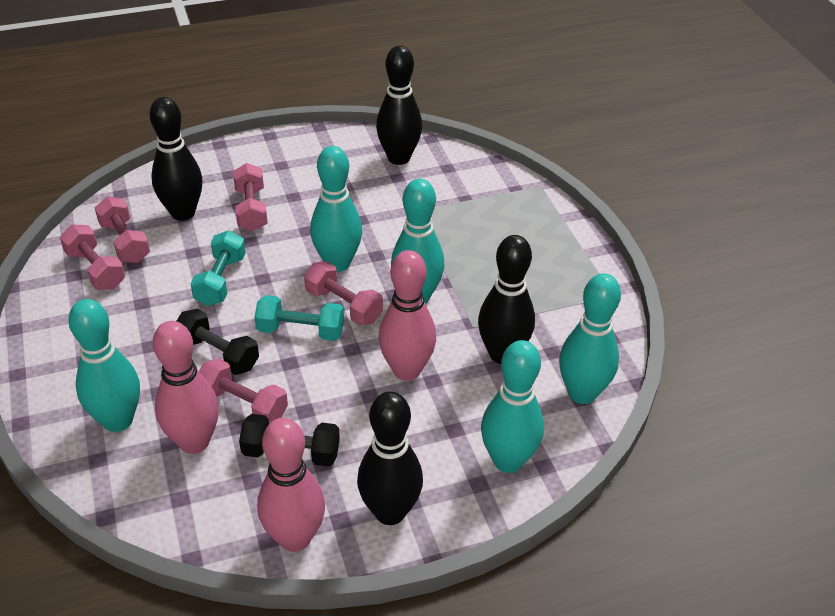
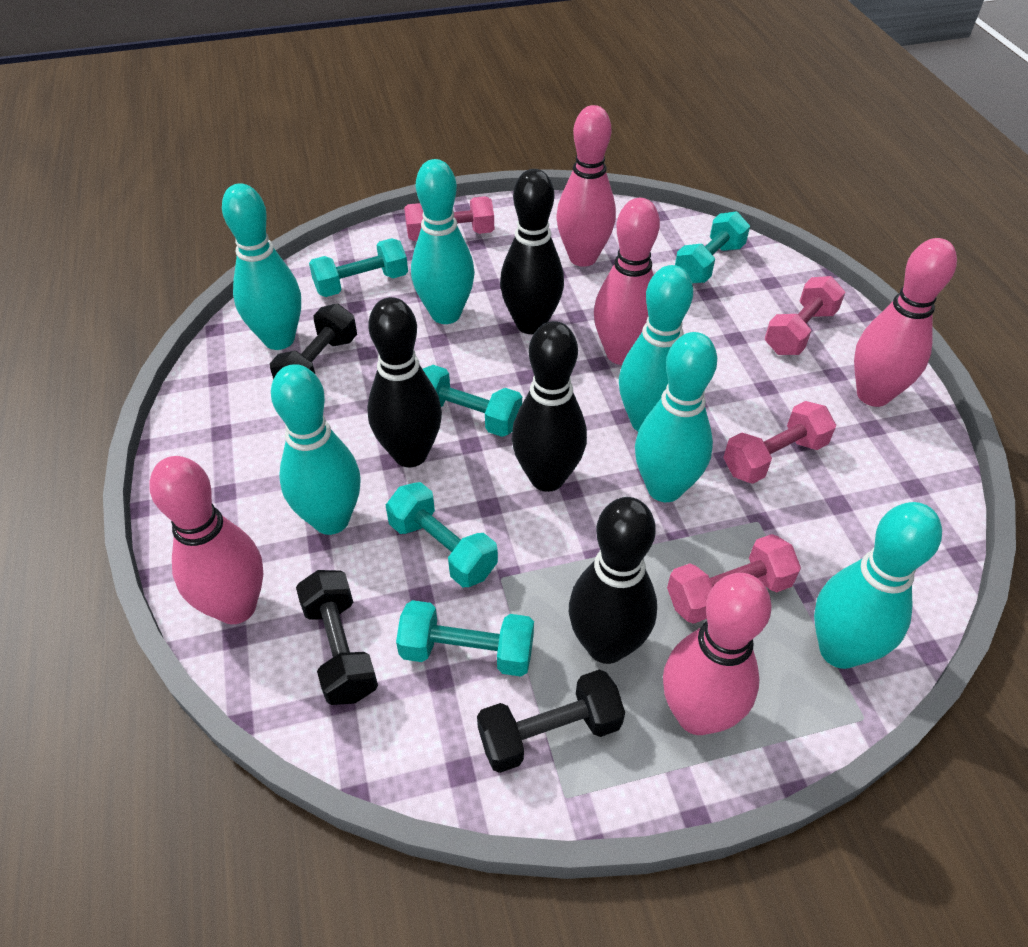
black dumbbell: 2 -> 3
pink bowling pin: 3 -> 5
pink dumbbell: 5 -> 4
turquoise bowling pin: 5 -> 6
turquoise dumbbell: 2 -> 5

